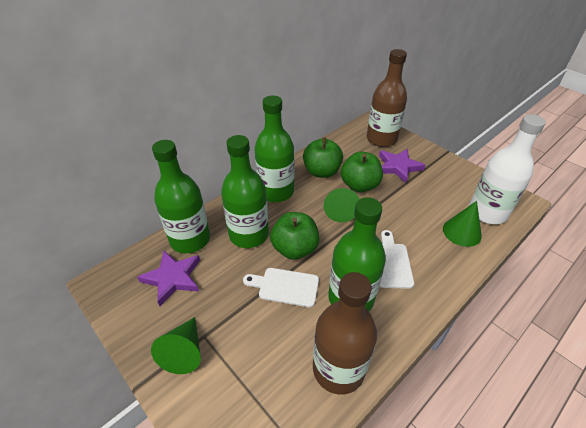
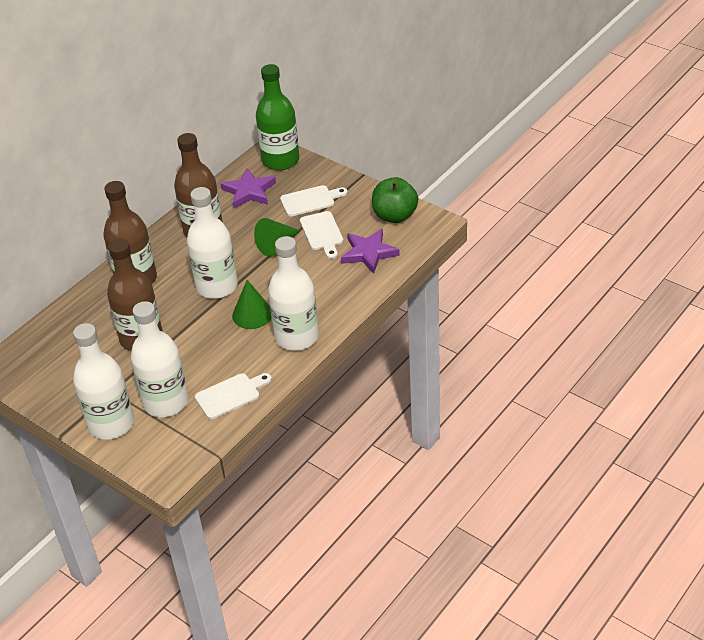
brown bottle: 2 -> 3
green apple: 3 -> 1
green bottle: 4 -> 1
green cone: 3 -> 2
white bottle: 1 -> 4
white cutting board: 2 -> 3

